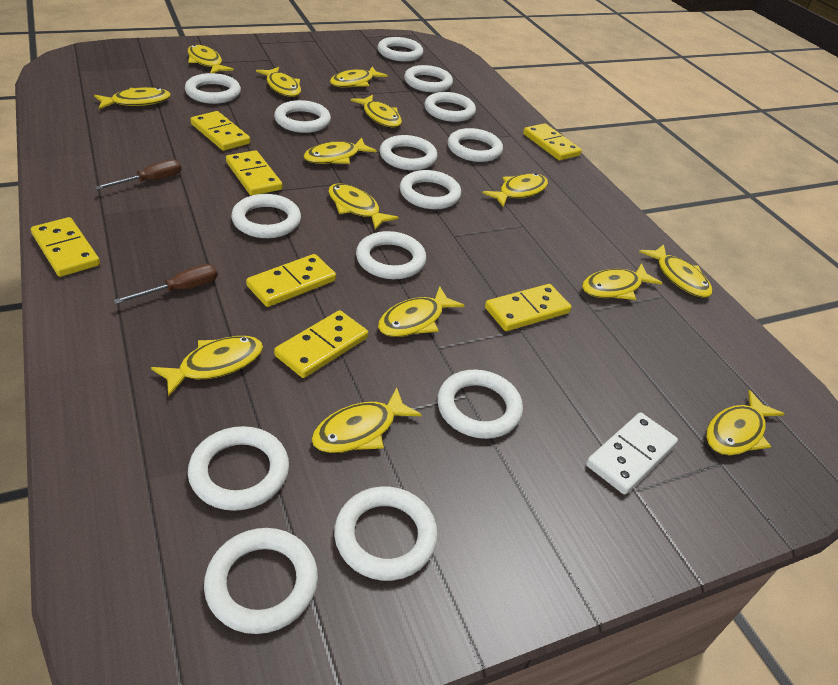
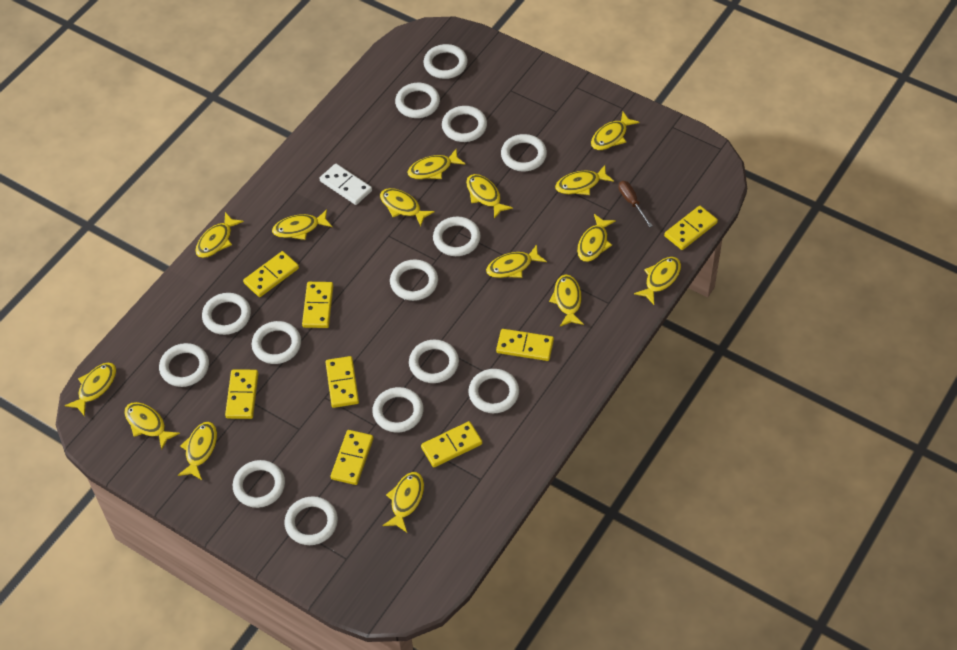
brown screwdriver: 2 -> 1
yellow domino: 7 -> 8
yellow fish: 14 -> 15

